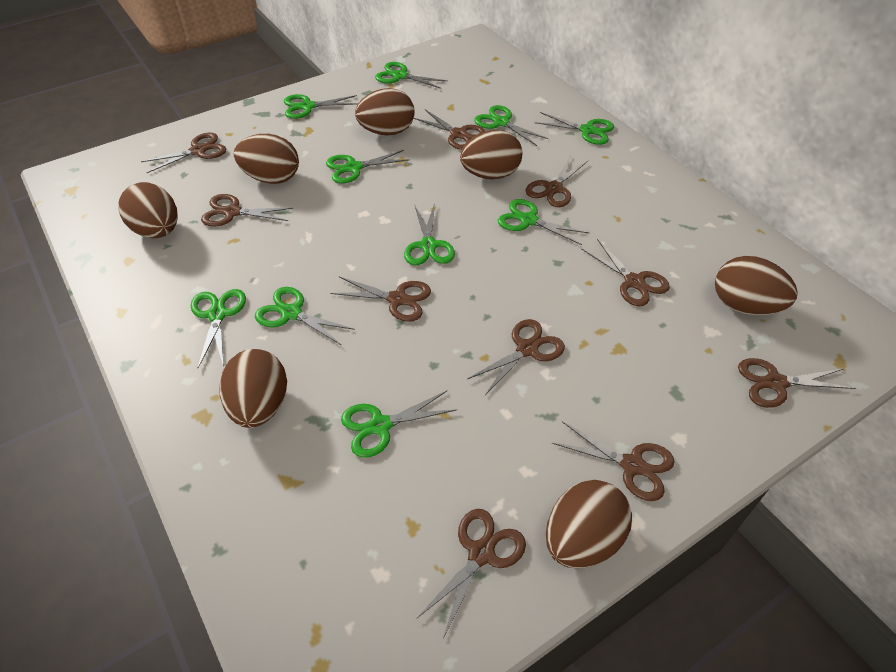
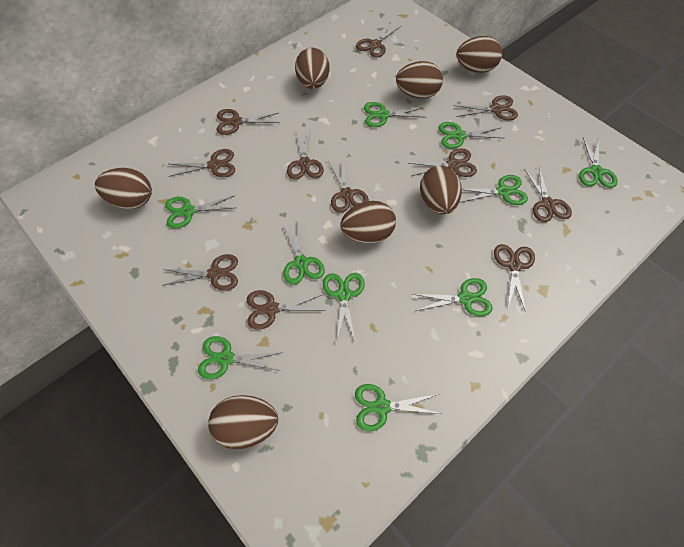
brown scissors: 10 -> 11

